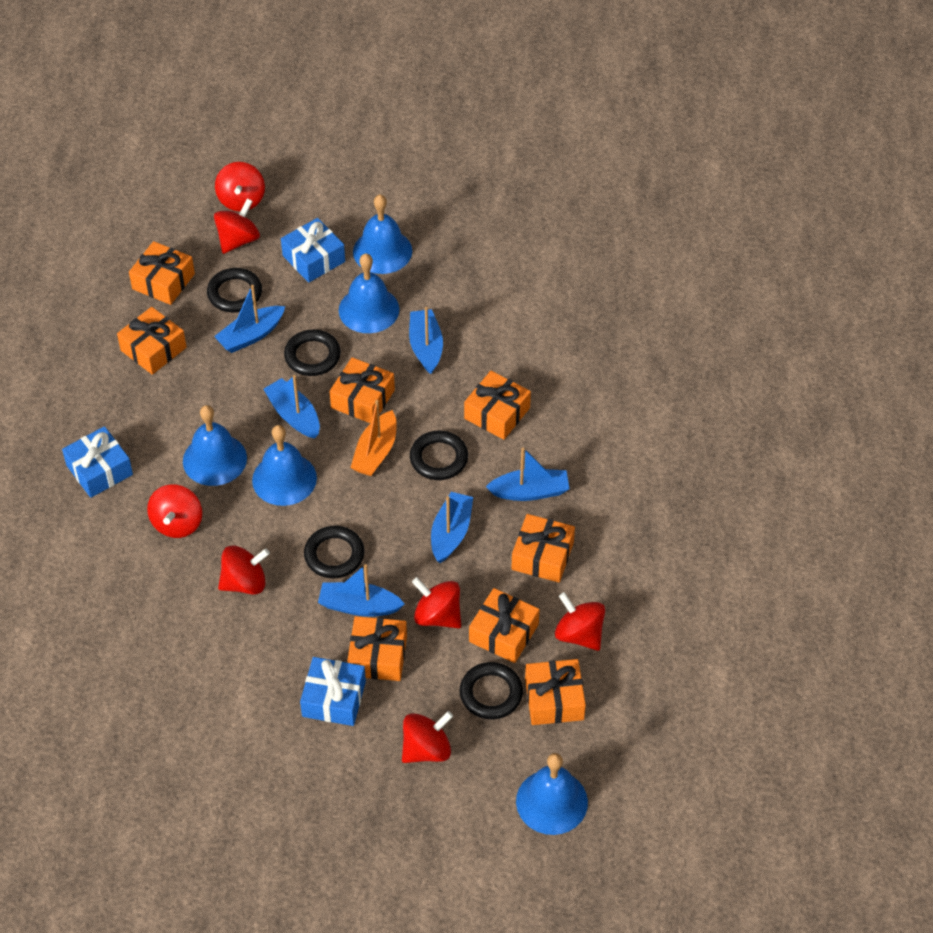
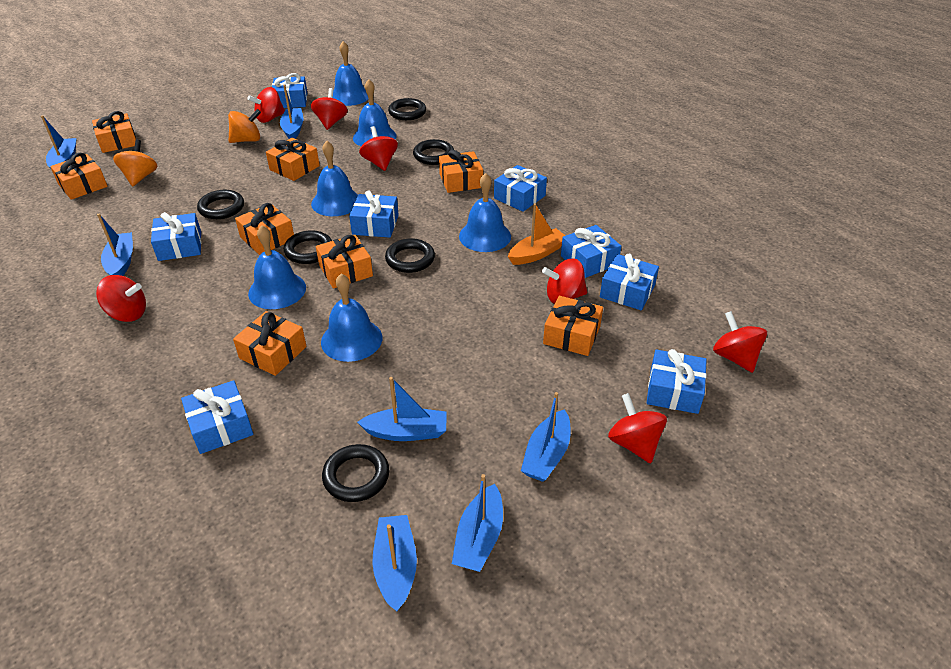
black ring: 5 -> 6
blue bell: 5 -> 6
blue boat: 6 -> 7
blue gift: 3 -> 8
orange spinning top: 0 -> 2

